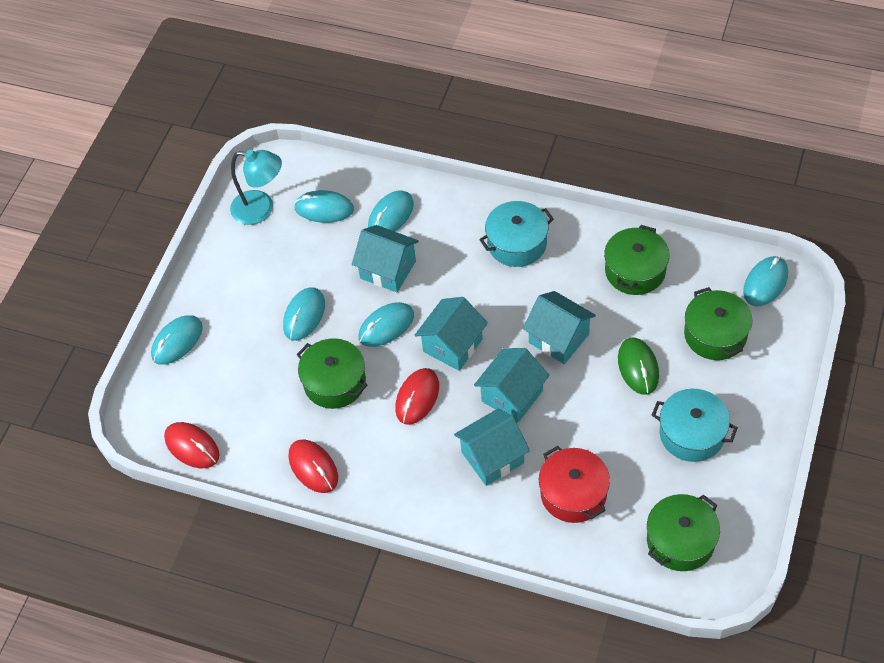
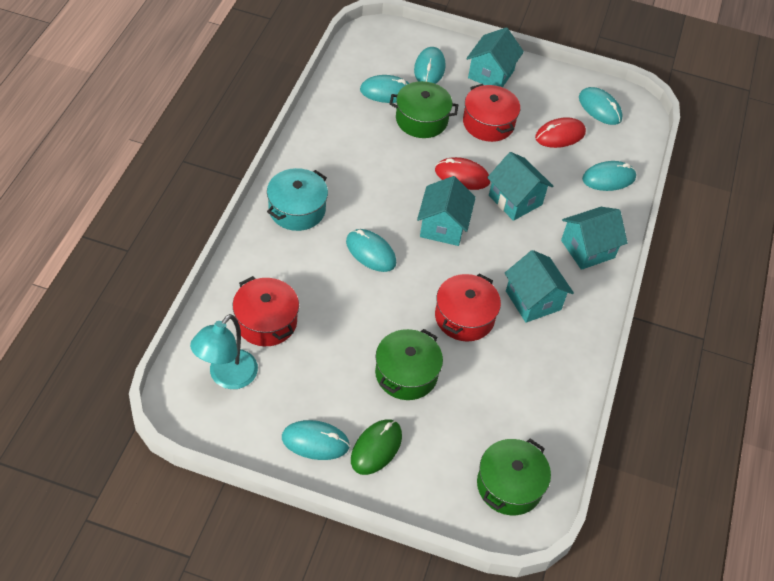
green pot: 4 -> 3
red mouse: 3 -> 2
red pot: 1 -> 3
turquoise pot: 2 -> 1

